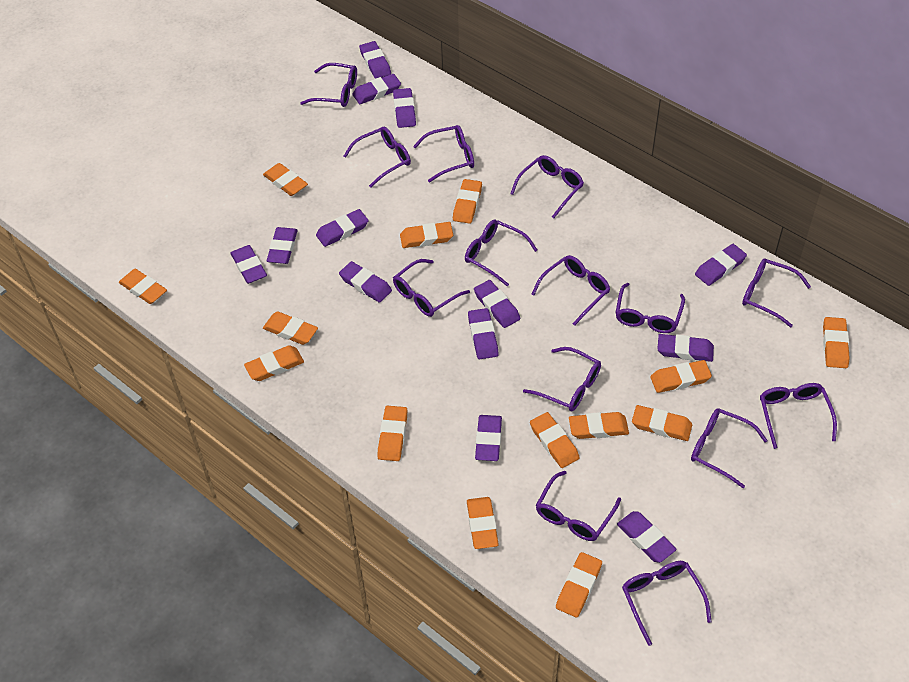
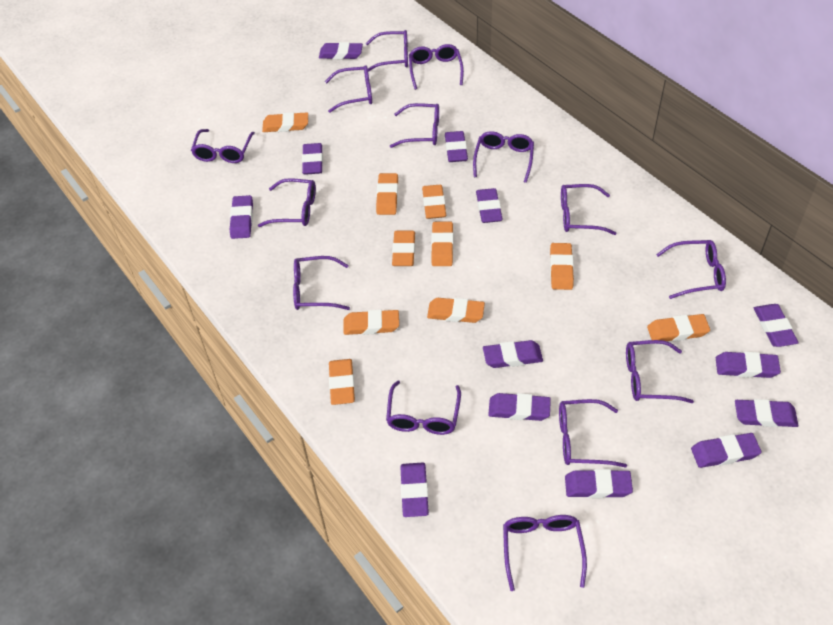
orange eraser: 14 -> 10

